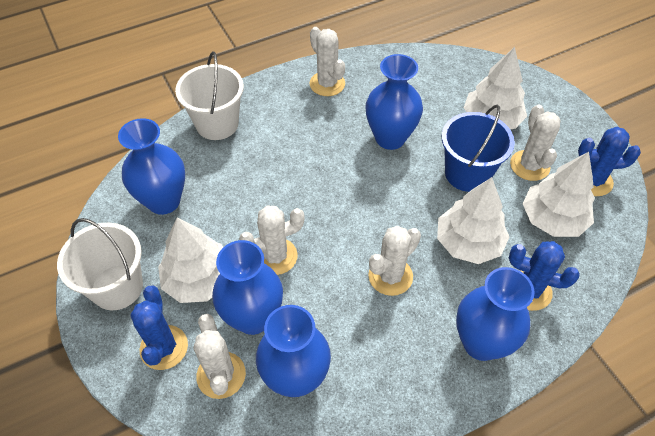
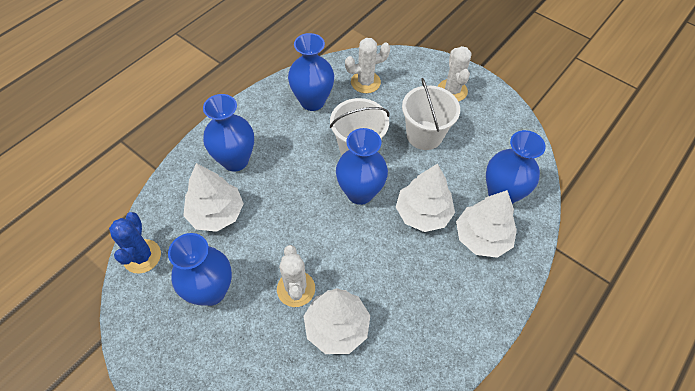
blue bucket: 1 -> 0
blue cactus: 3 -> 1
white cactus: 5 -> 3

